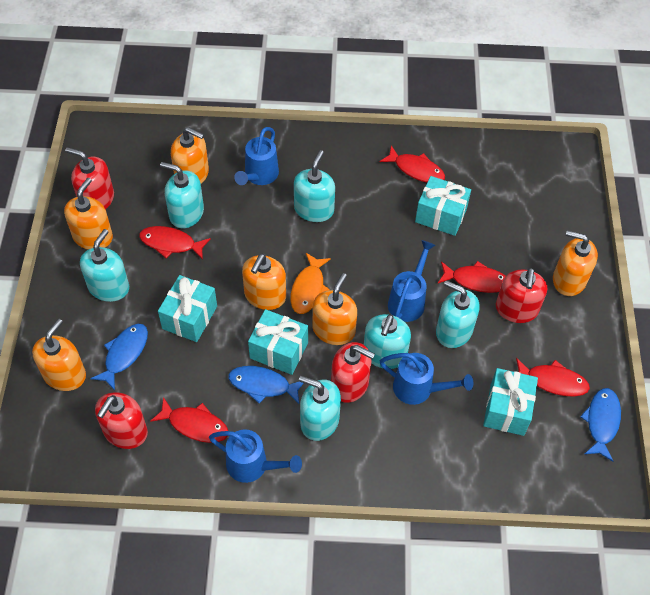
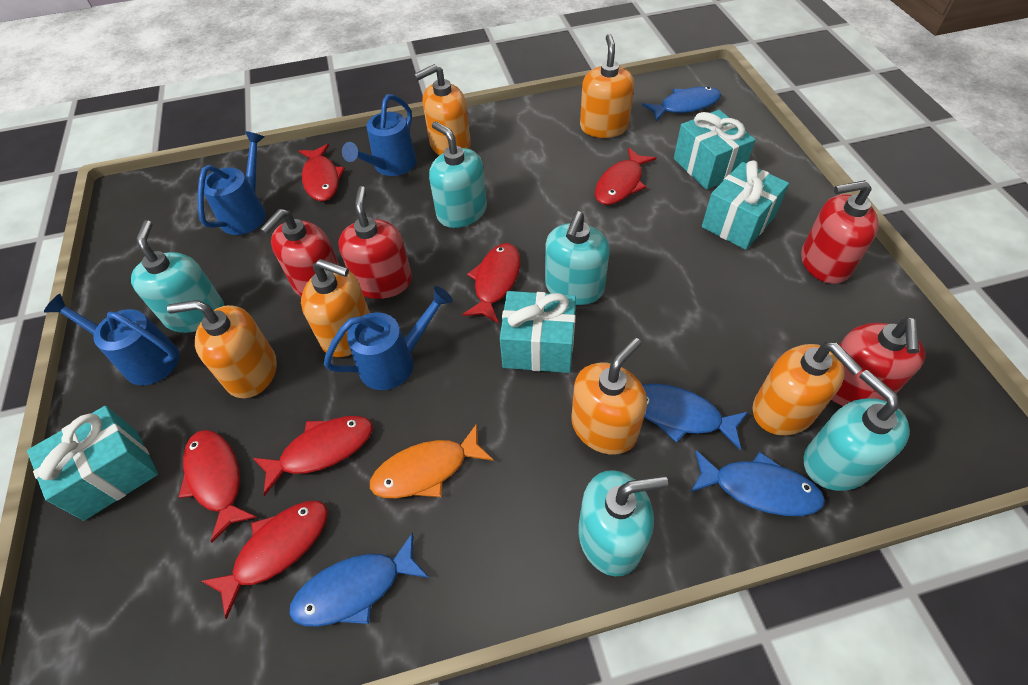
blue fish: 3 -> 4
red fish: 5 -> 6
turquoise soap dispenser: 6 -> 5

